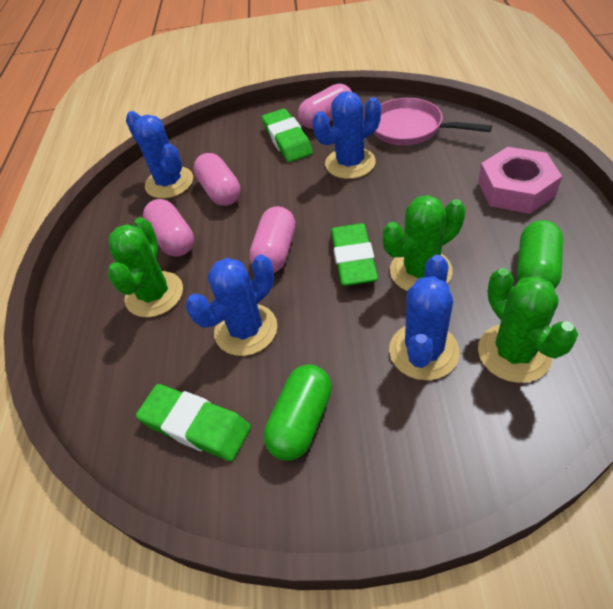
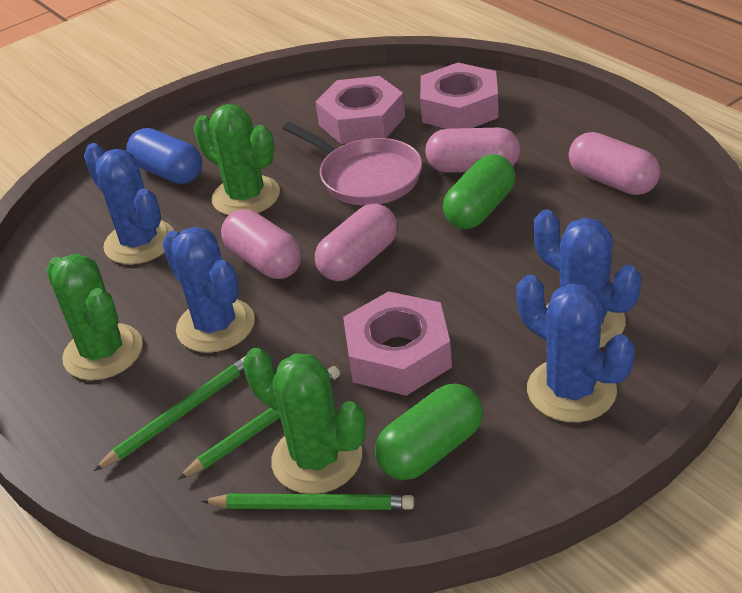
blue capsule: 0 -> 1
green eraser: 3 -> 0
green pencil: 0 -> 3
pink nut: 1 -> 3

